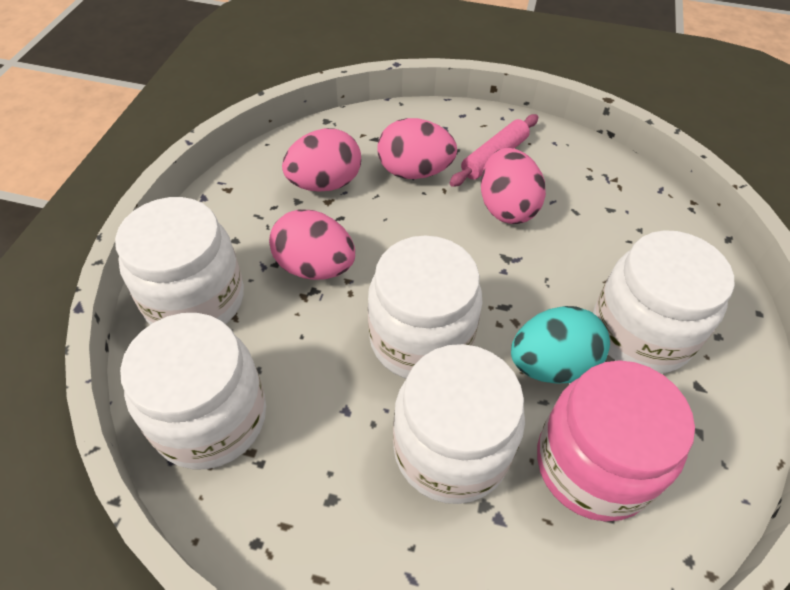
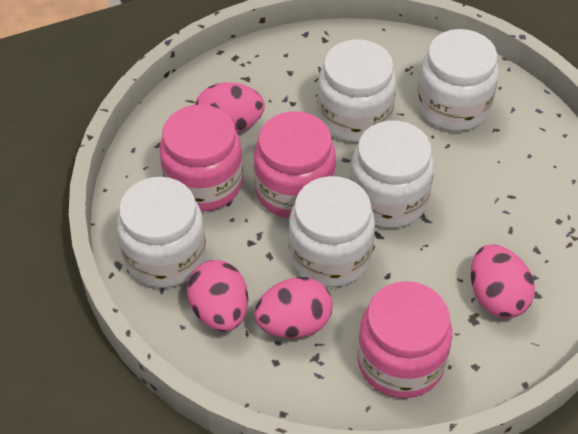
pink jar: 1 -> 3
pink rolling pin: 1 -> 0
turquoise egg: 1 -> 0

